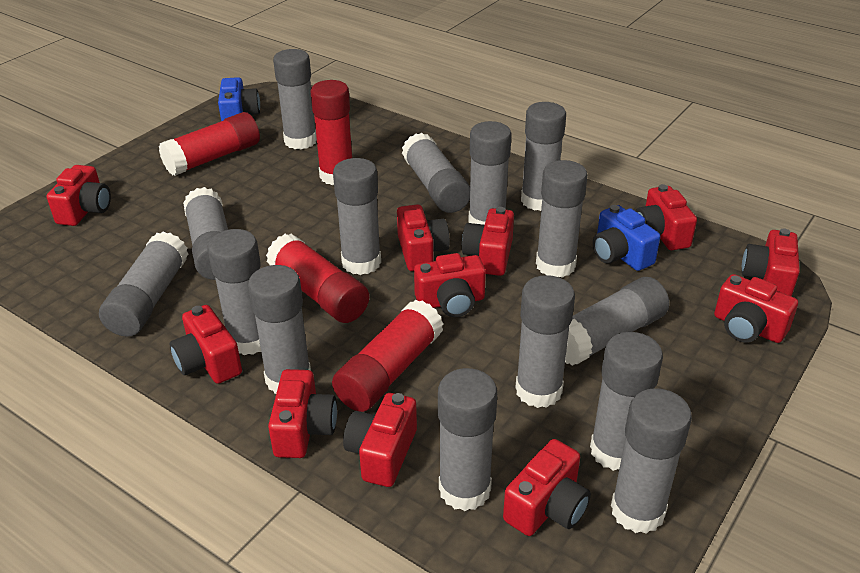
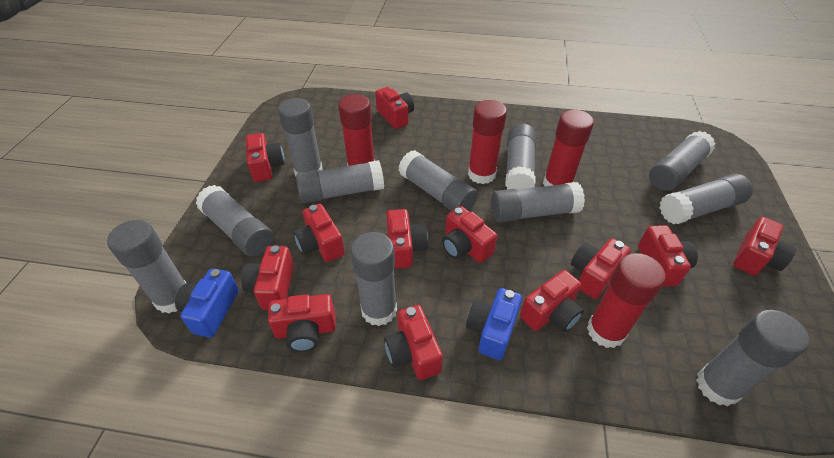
grey glue stick: 15 -> 11
red camera: 11 -> 12

